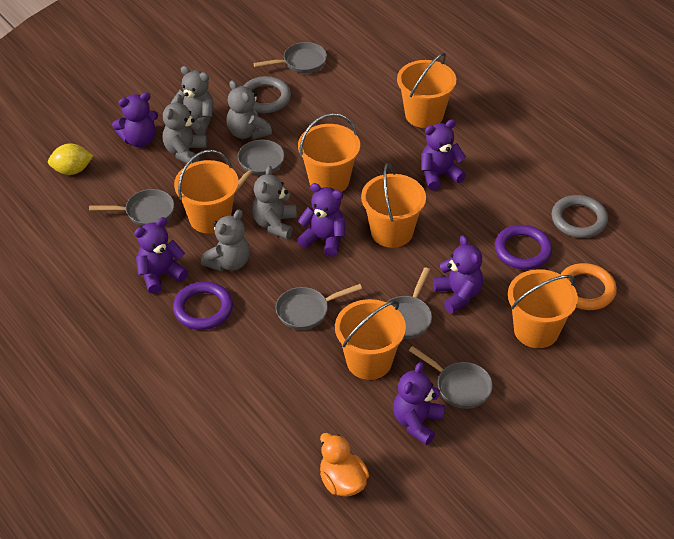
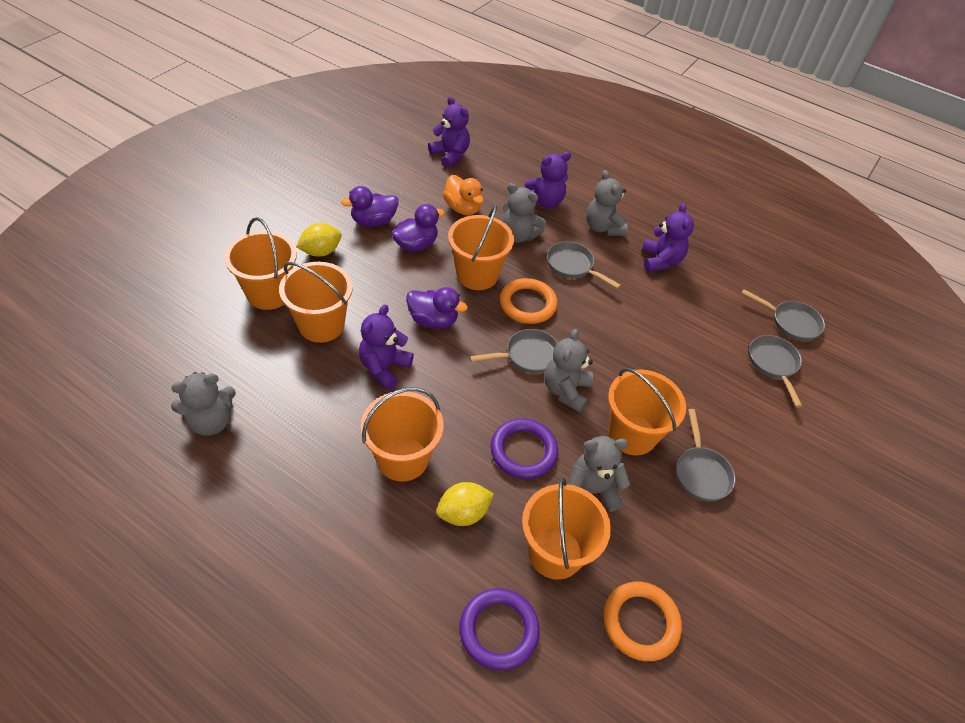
grey pan: 6 -> 5
grey ring: 2 -> 0
orange ring: 1 -> 2
purple duck: 0 -> 3
purple teddy bear: 6 -> 4
yellow lemon: 1 -> 2

